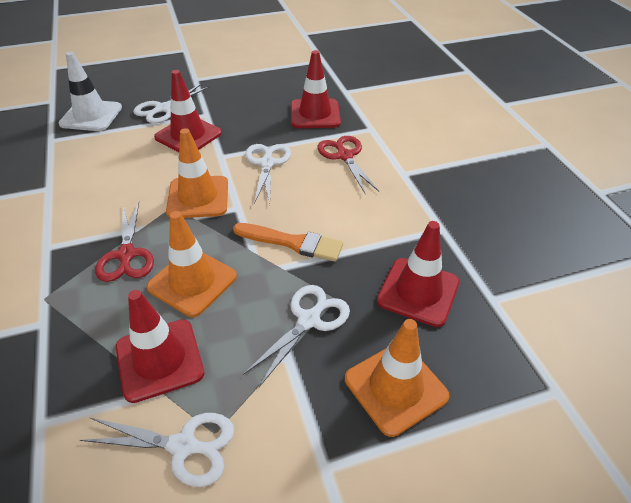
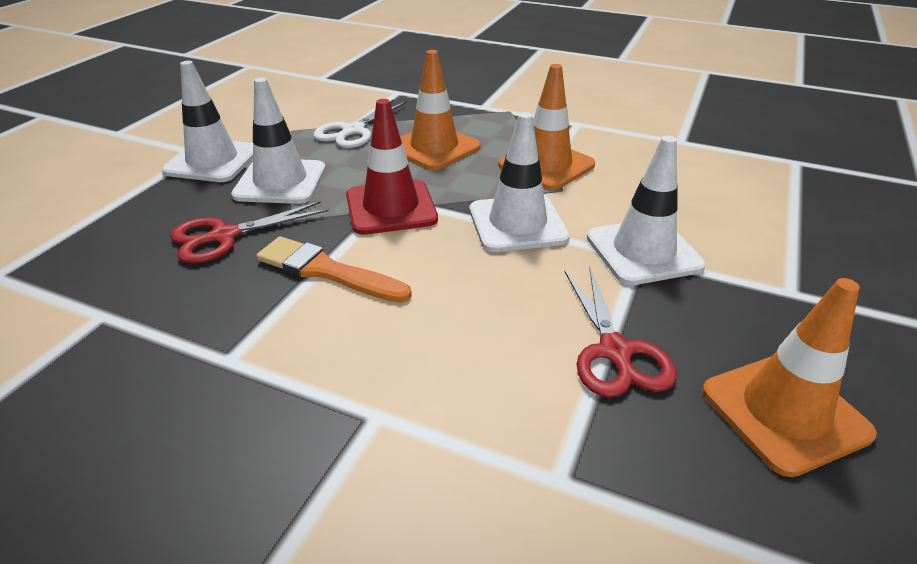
red traffic cone: 4 -> 1
white scissors: 4 -> 1
white traffic cone: 1 -> 4

